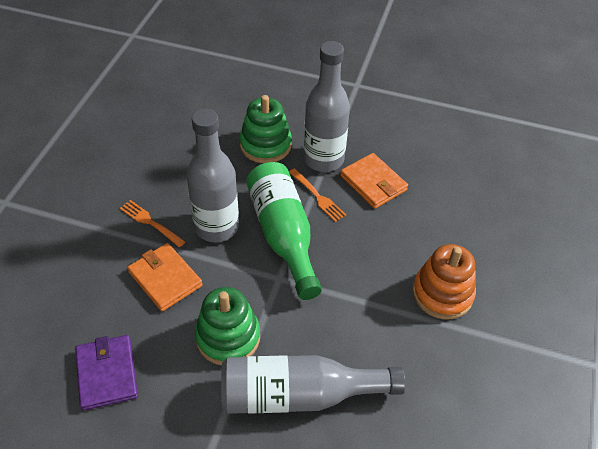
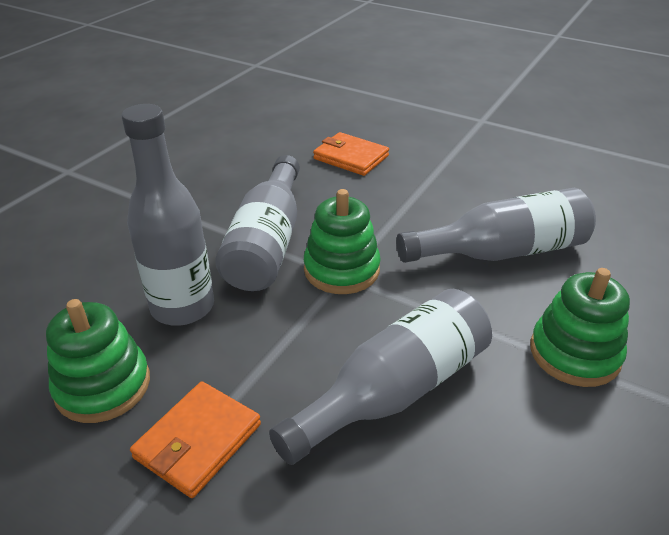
green bottle: 1 -> 0
green stacking toy: 2 -> 3
grey bottle: 3 -> 4
orange fork: 2 -> 0
orange stacking toy: 1 -> 0
purple wallet: 1 -> 0

